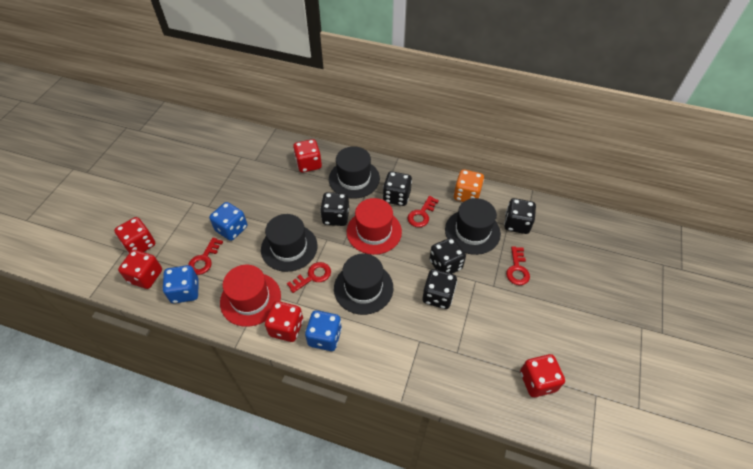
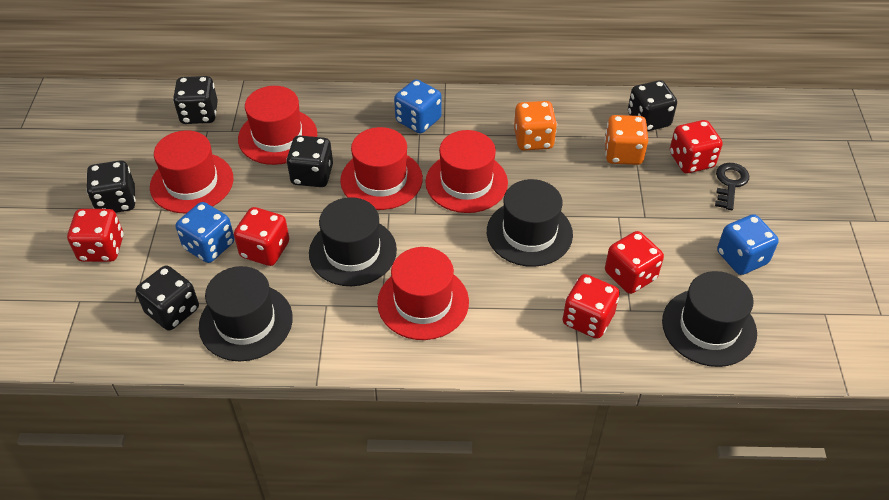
black key: 0 -> 1
orange dice: 1 -> 2
red hat: 2 -> 5
red key: 4 -> 0

